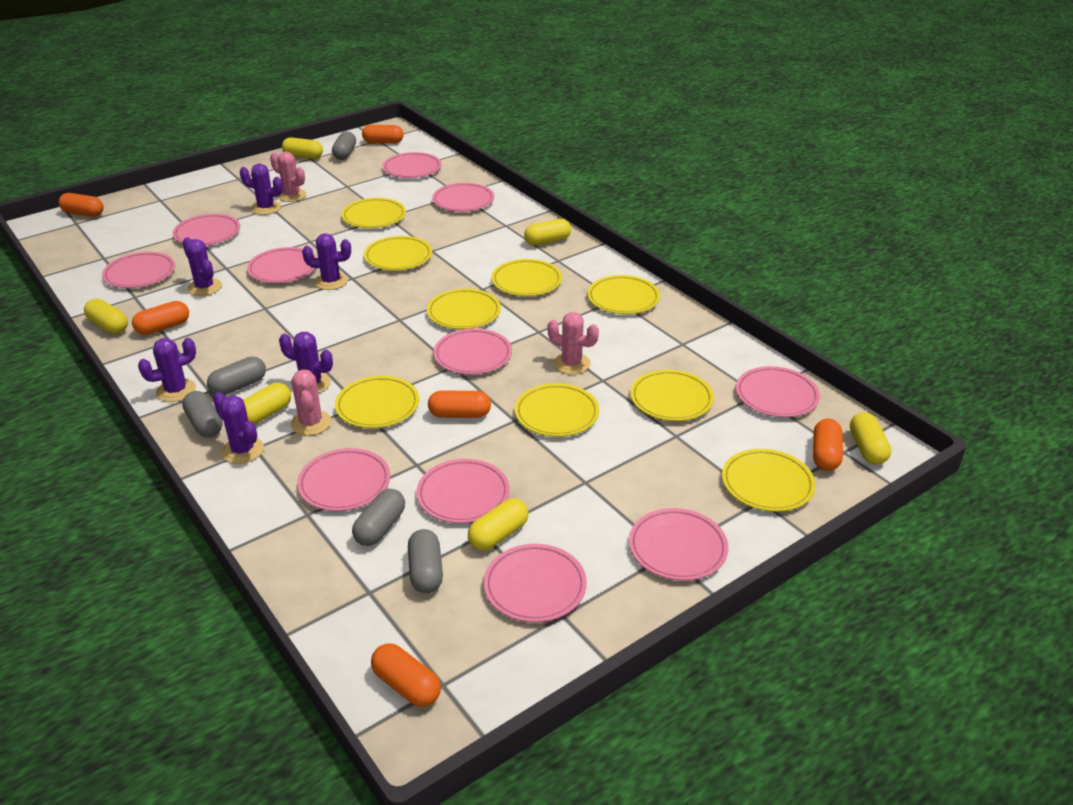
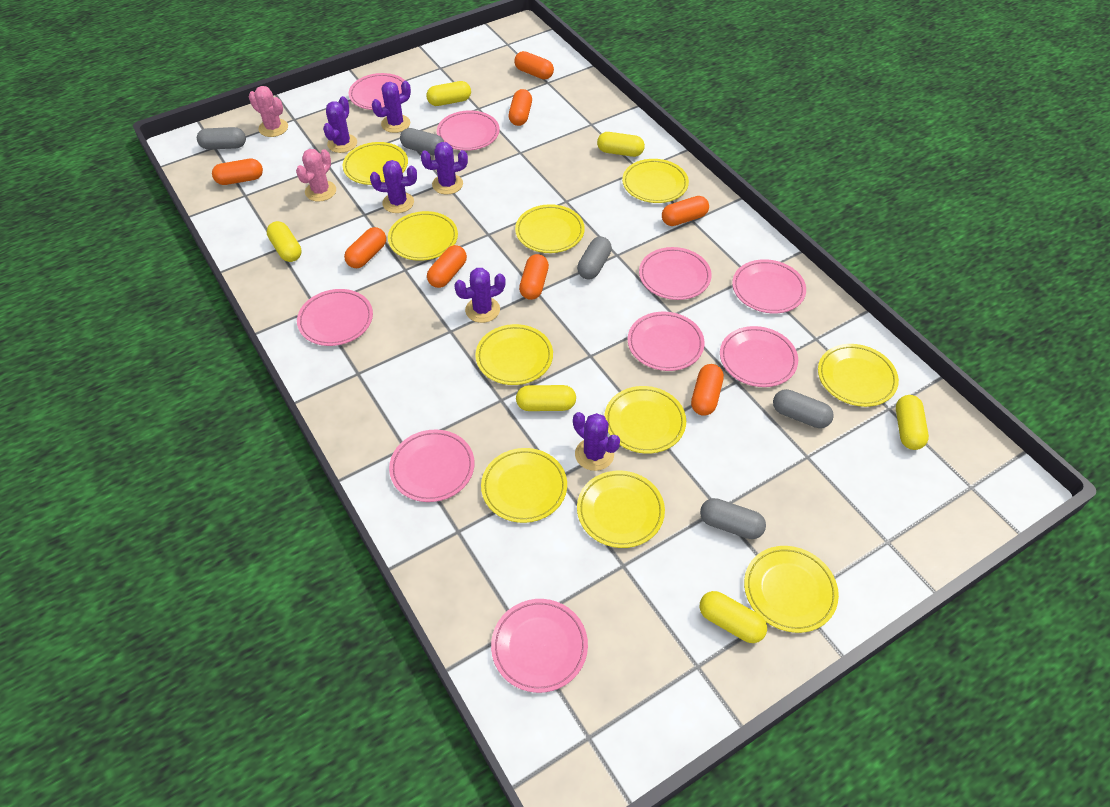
orange capsule: 6 -> 8
pink cactus: 3 -> 2
pink plate: 11 -> 9
yellow plate: 9 -> 10

